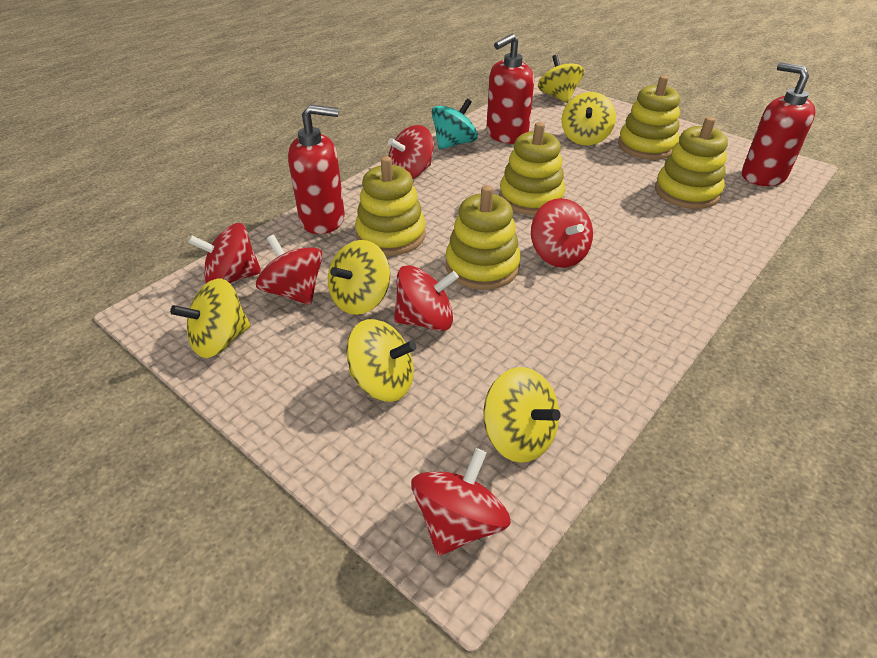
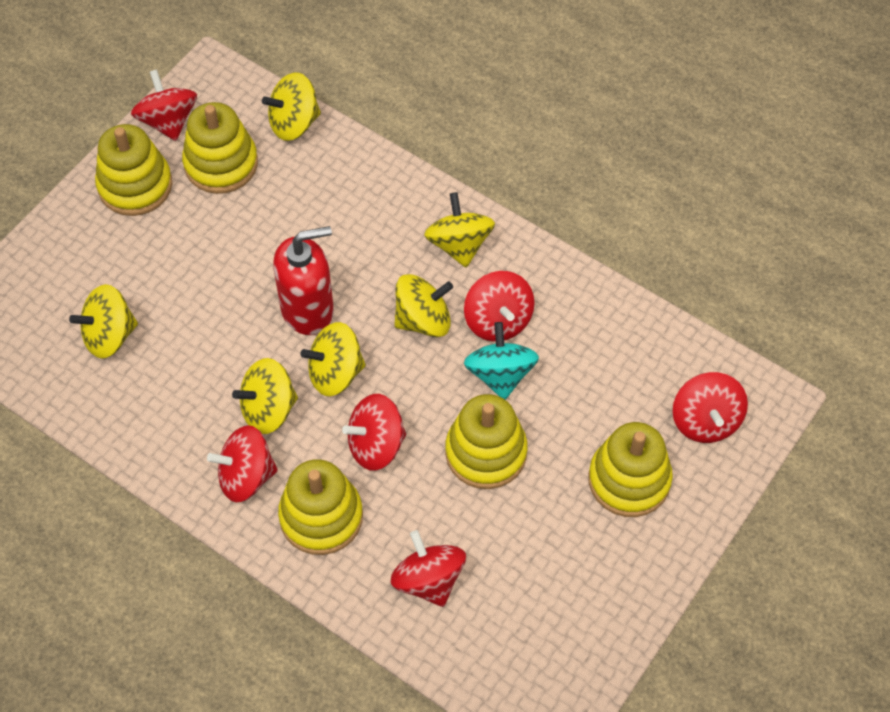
red soap dispenser: 3 -> 1

